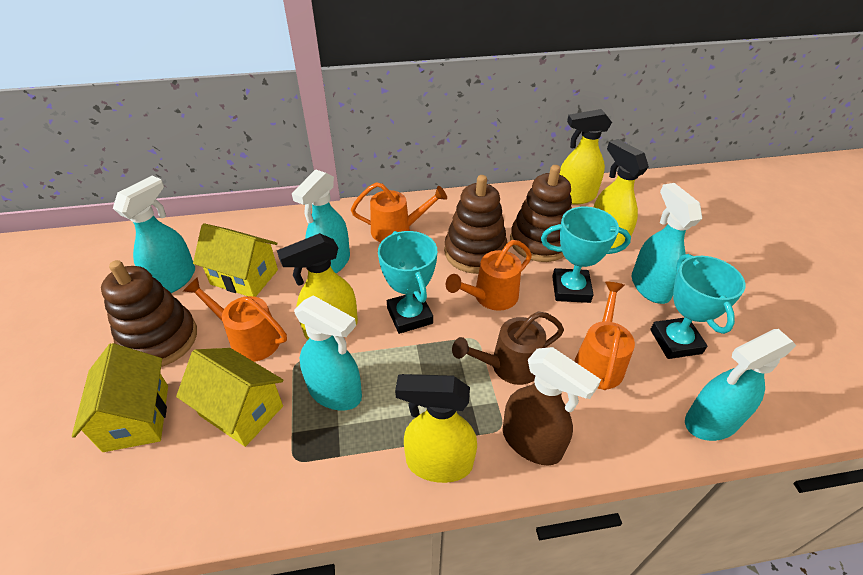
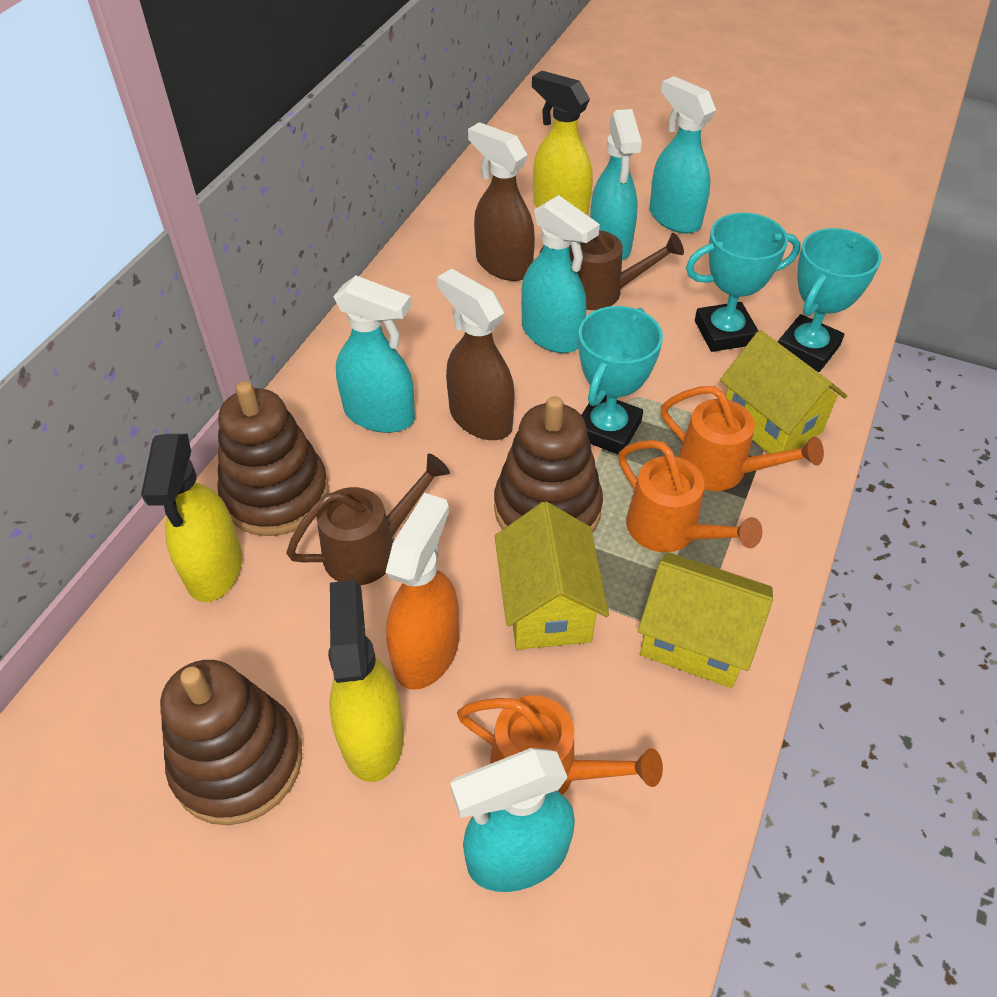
brown spray bottle: 1 -> 2
brown watering can: 1 -> 2
orange spray bottle: 0 -> 1
orange watering can: 4 -> 3
yellow spray bottle: 4 -> 3

